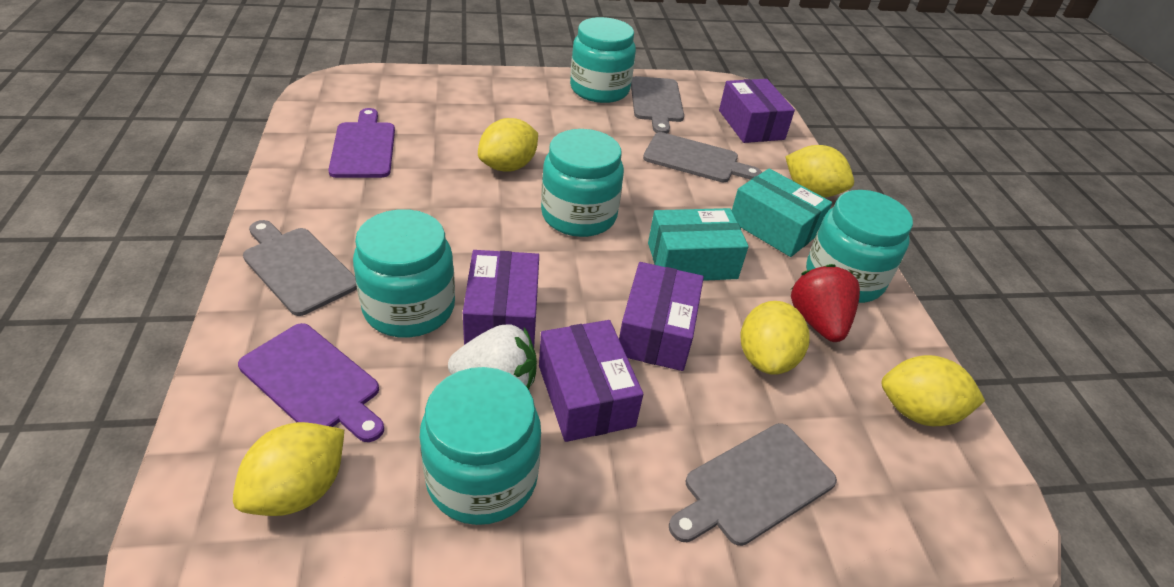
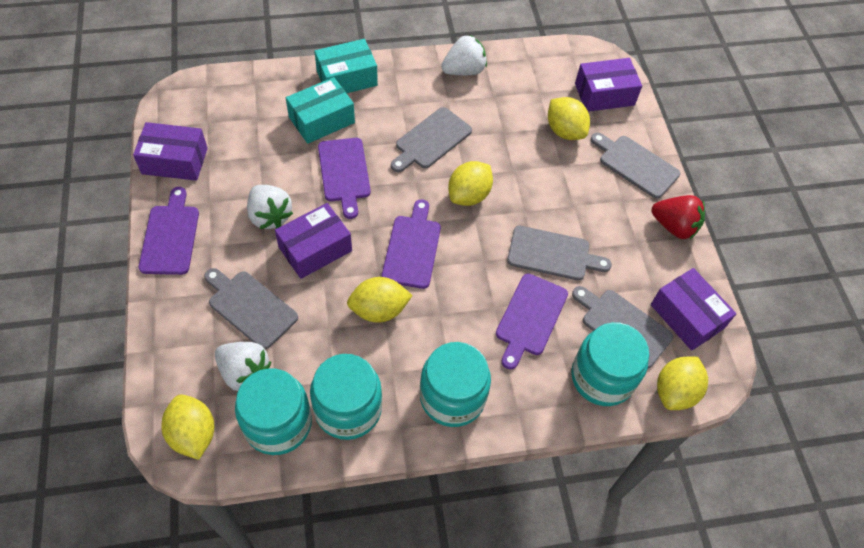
grey cutting board: 4 -> 5
purple cutting board: 2 -> 4
turquoise jar: 5 -> 4
white strawberry: 1 -> 3

